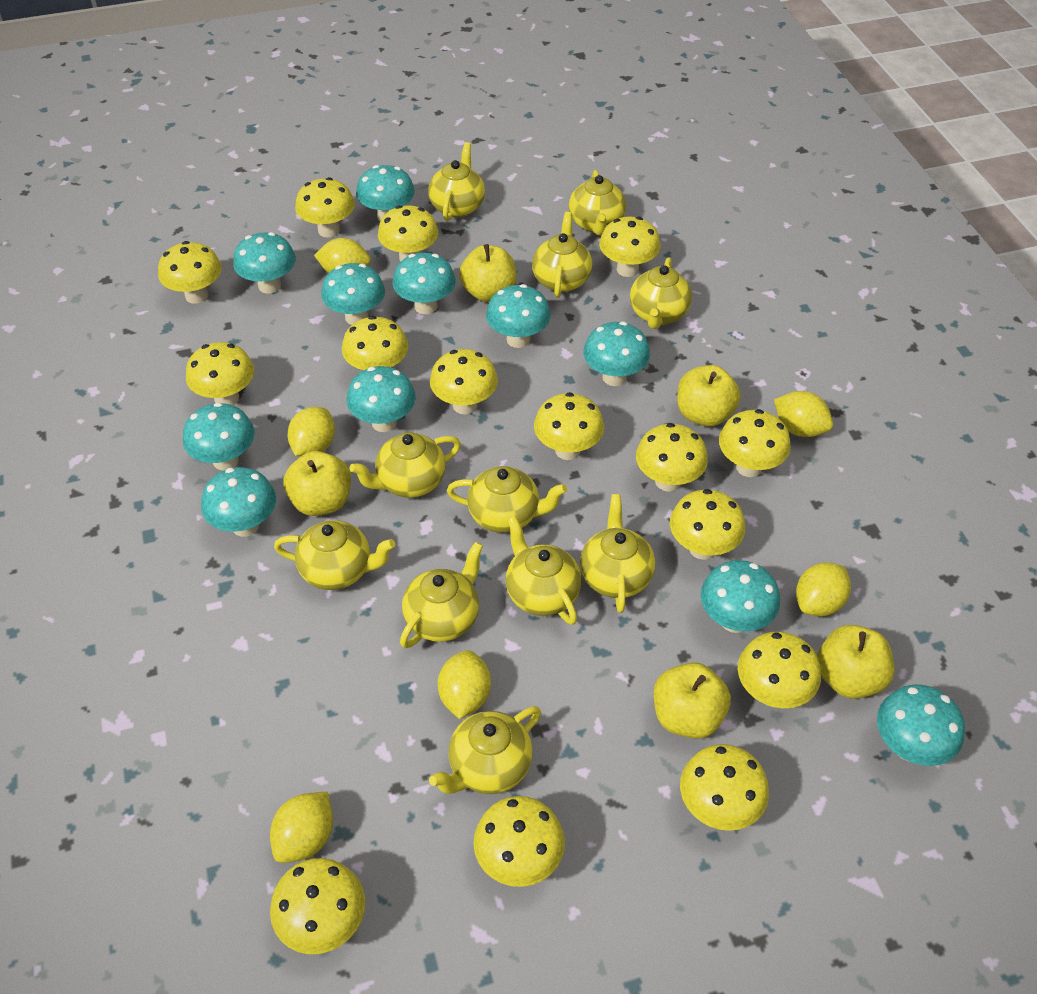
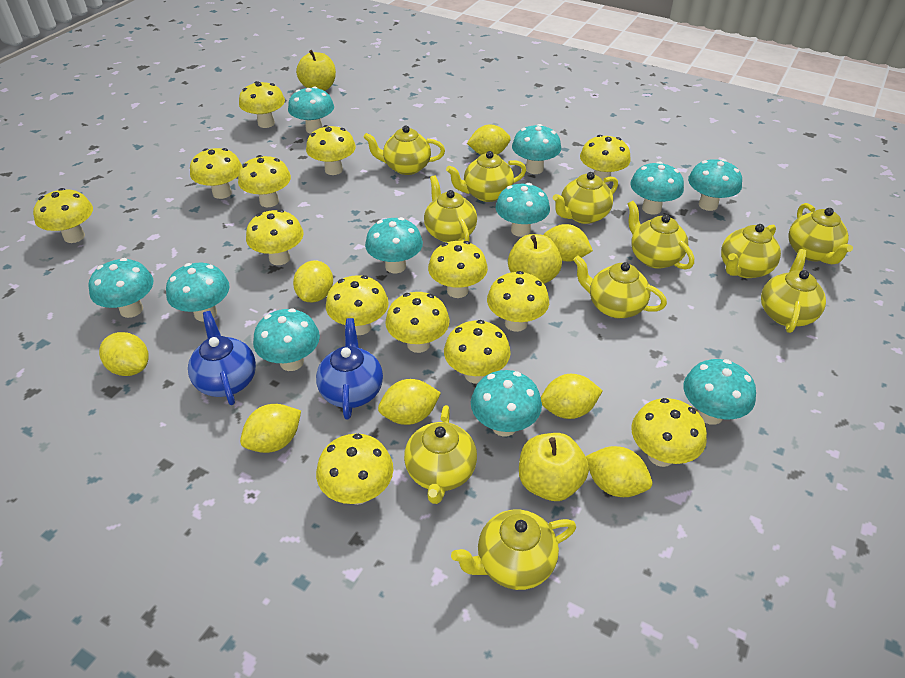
blue teapot: 0 -> 2
yellow apple: 5 -> 3
yellow lemon: 6 -> 8
yellow mushroom: 15 -> 14

